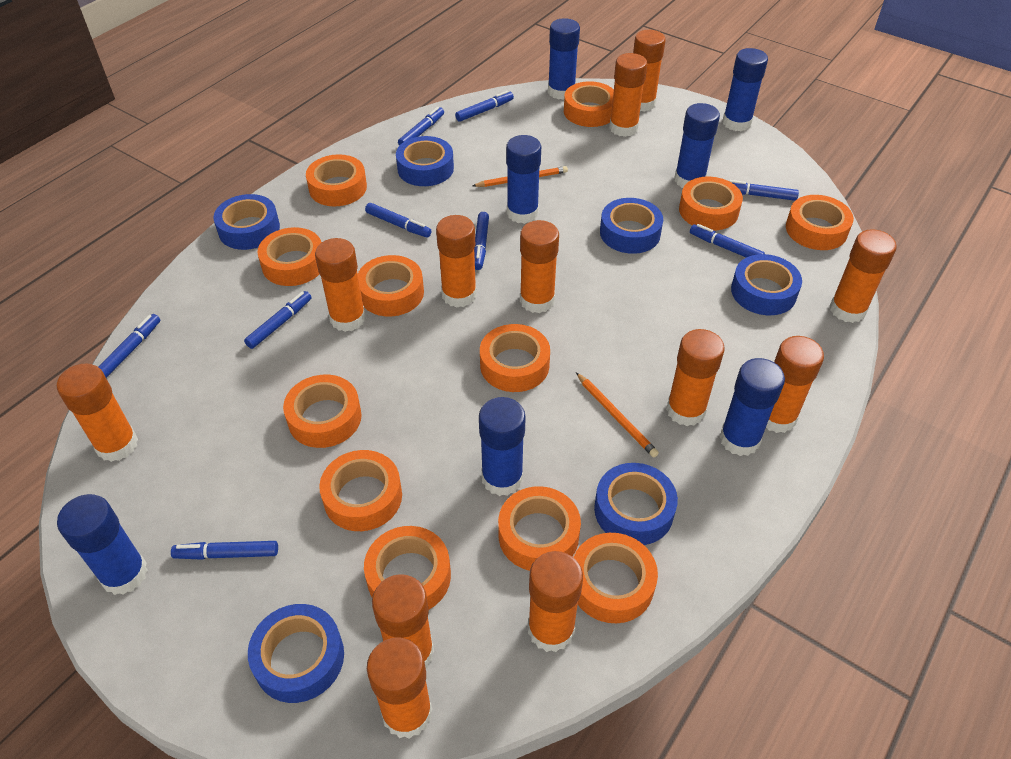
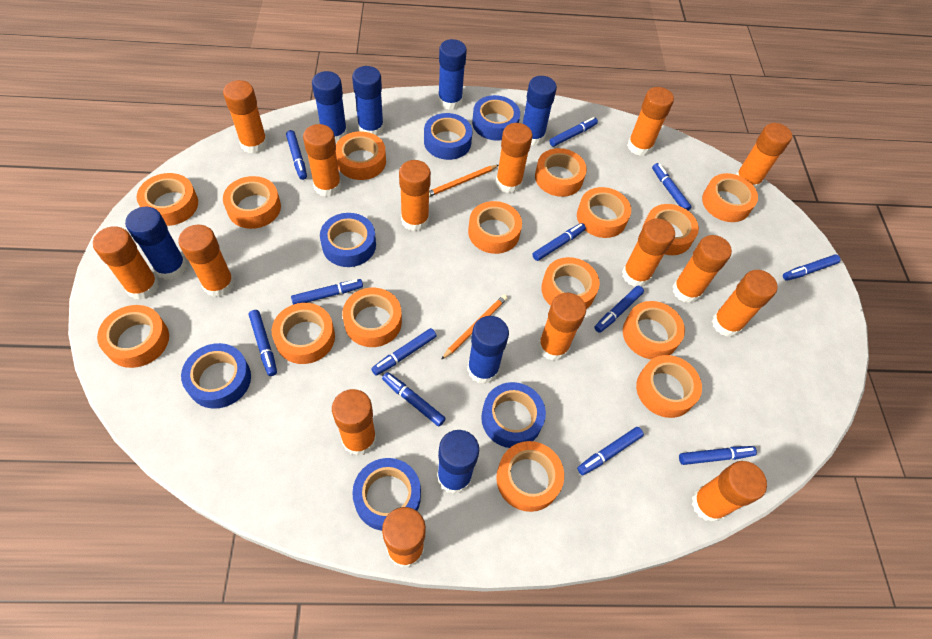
blue marker: 9 -> 12
orange glue stick: 12 -> 15
orange tape: 12 -> 15

